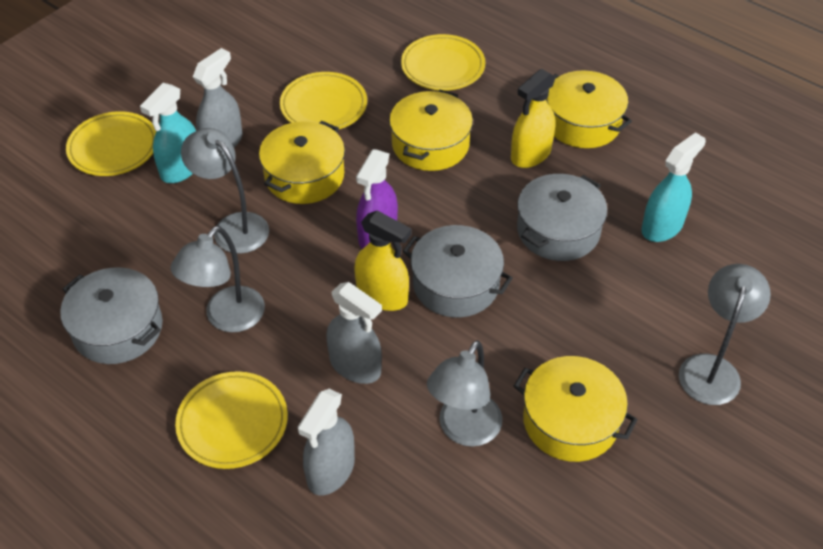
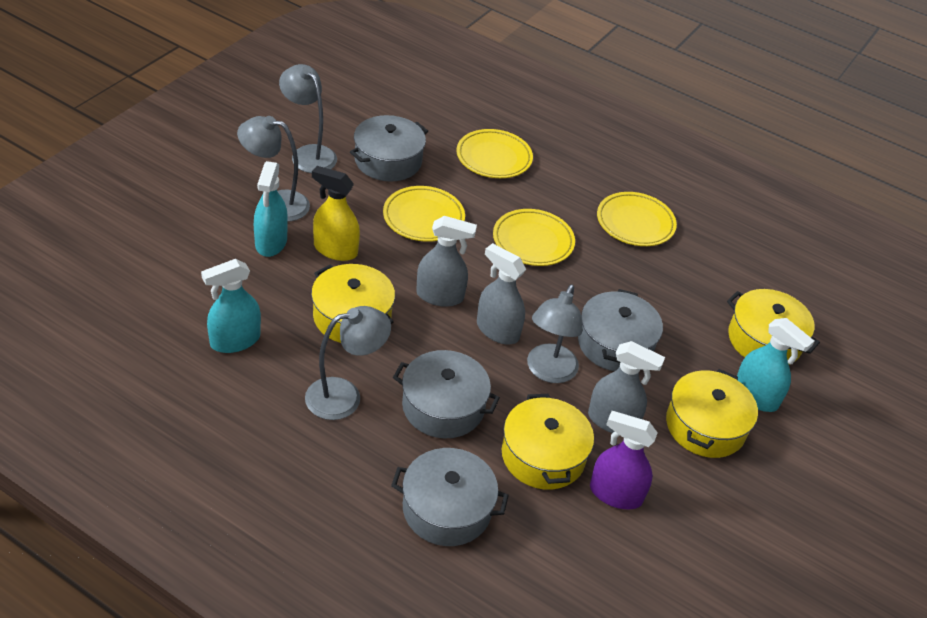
grey pot: 3 -> 4
turquoise spray bottle: 2 -> 3
yellow spray bottle: 2 -> 1

